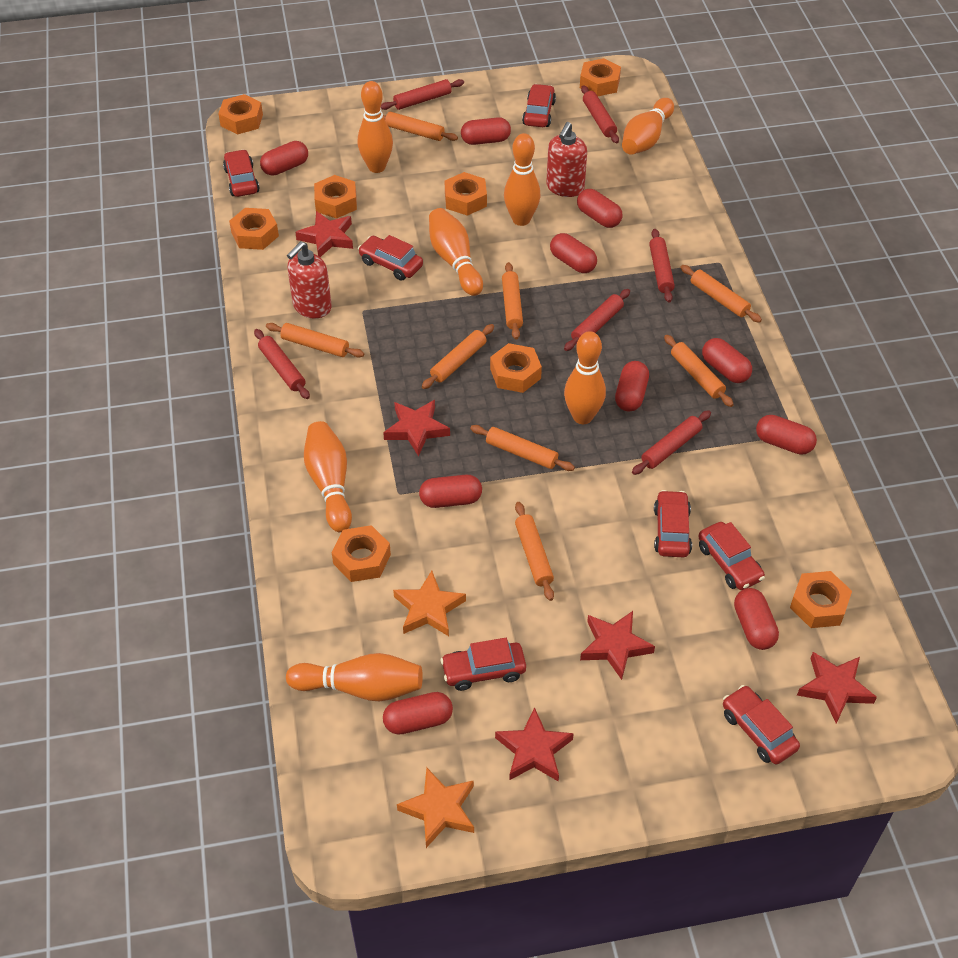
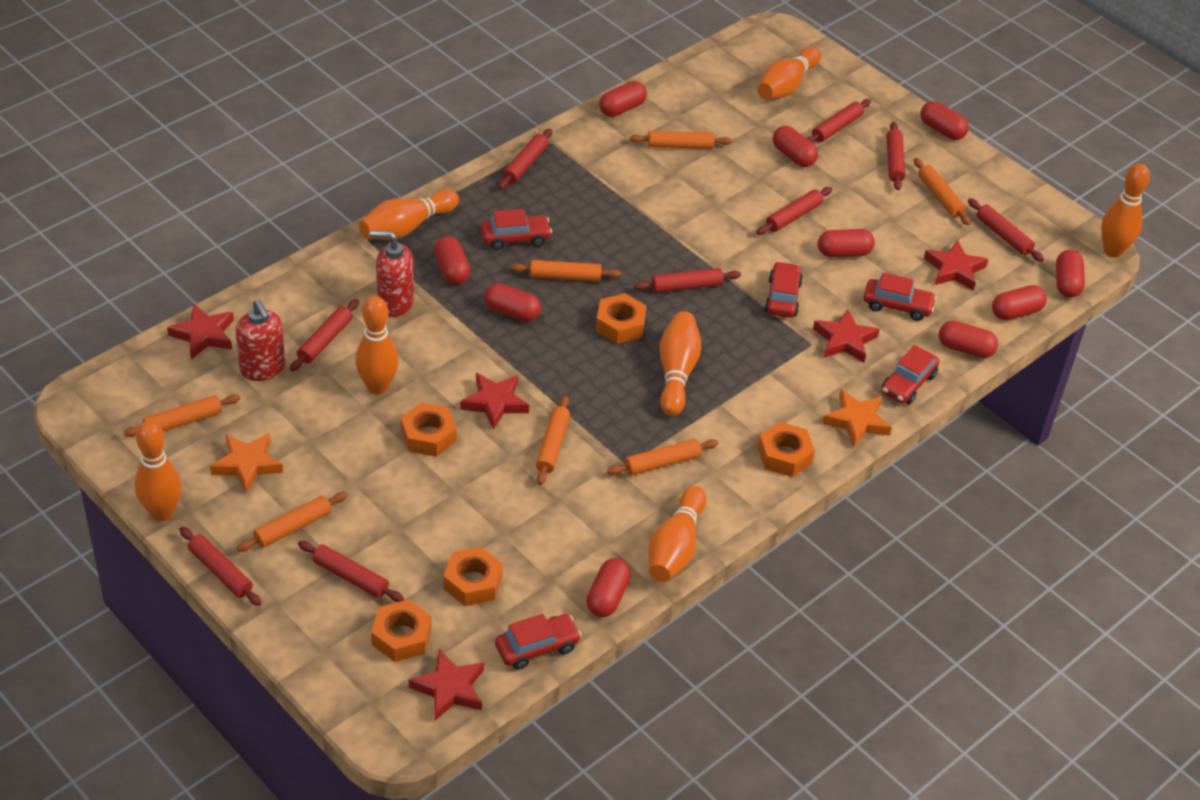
orange nut: 8 -> 5
orange rolling pin: 8 -> 7
red car: 7 -> 5
red rolling pin: 6 -> 9

